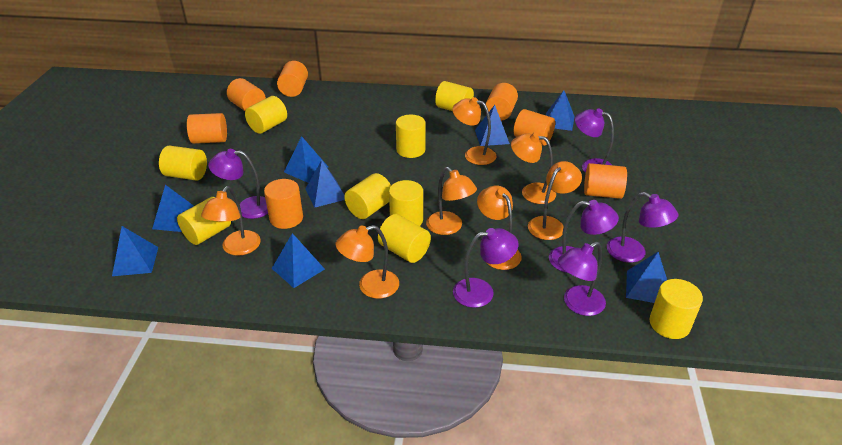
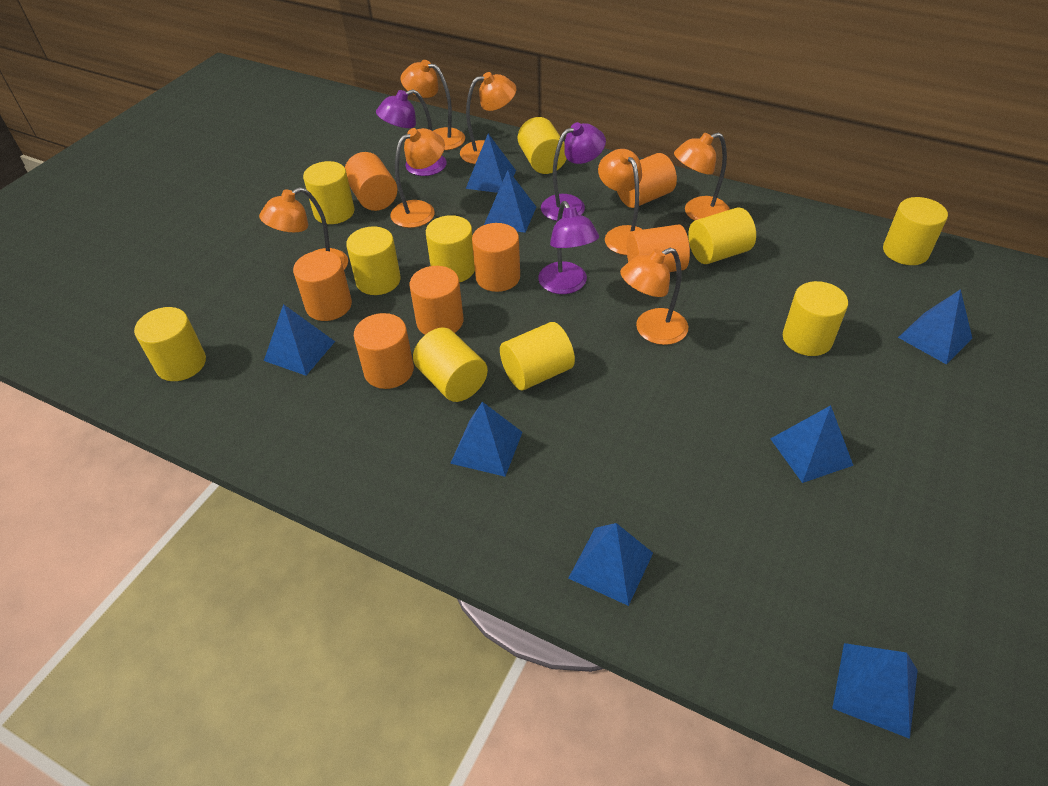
purple lamp: 6 -> 3
yellow cylinder: 9 -> 10

